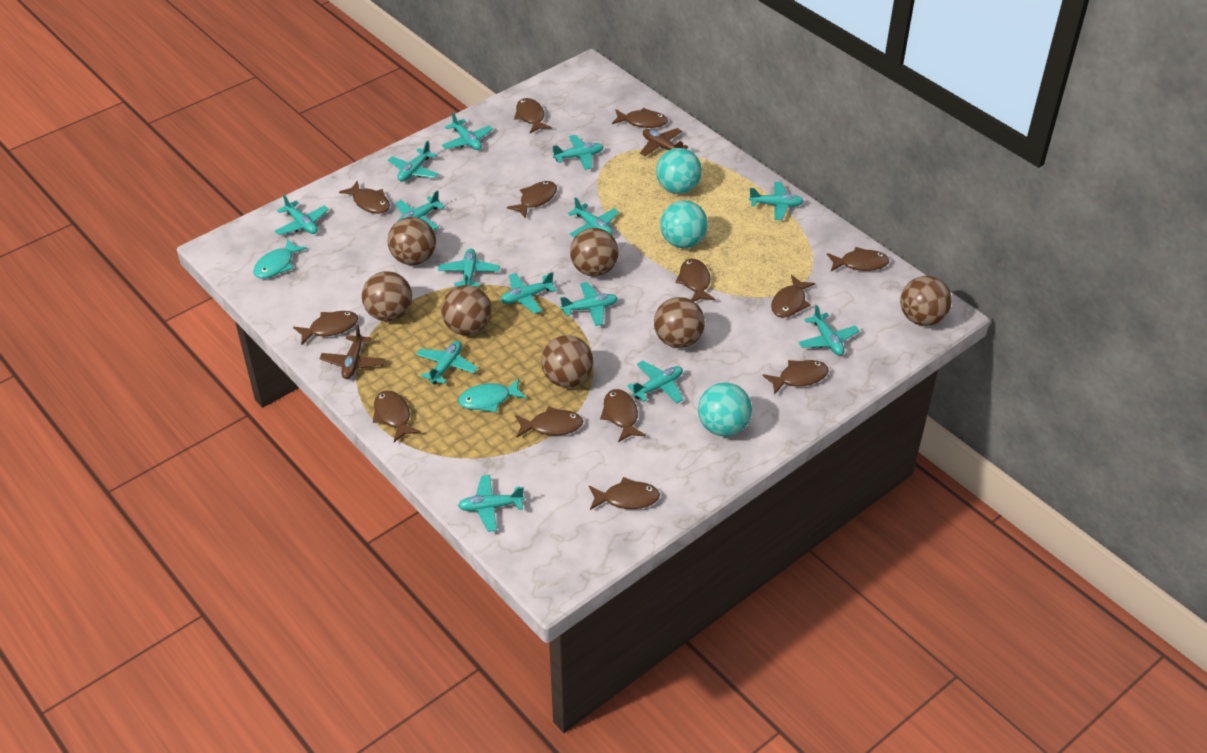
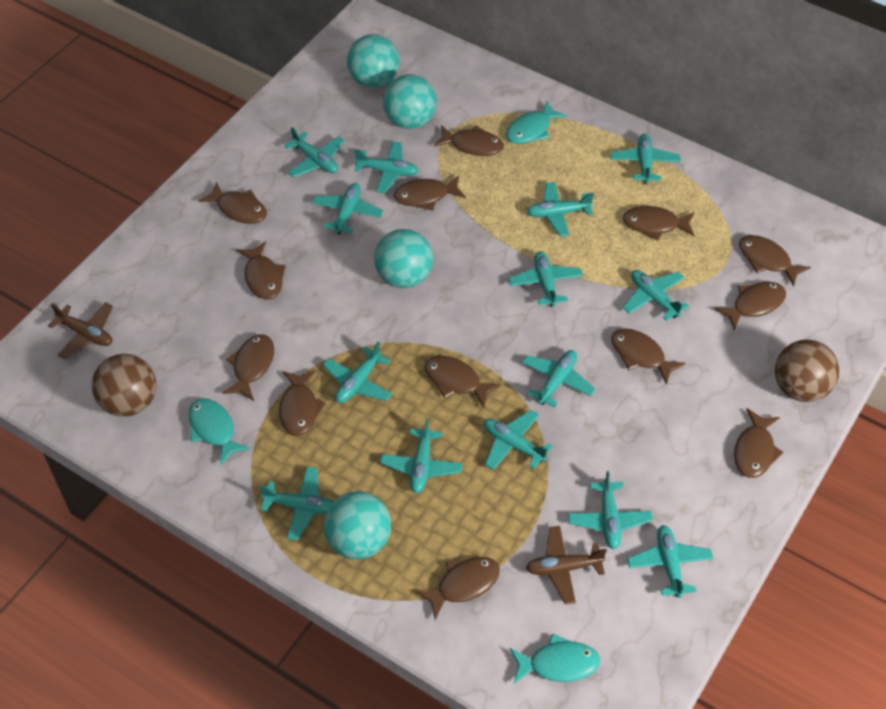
brown ball: 7 -> 2
turquoise ball: 3 -> 4
turquoise fish: 2 -> 3

